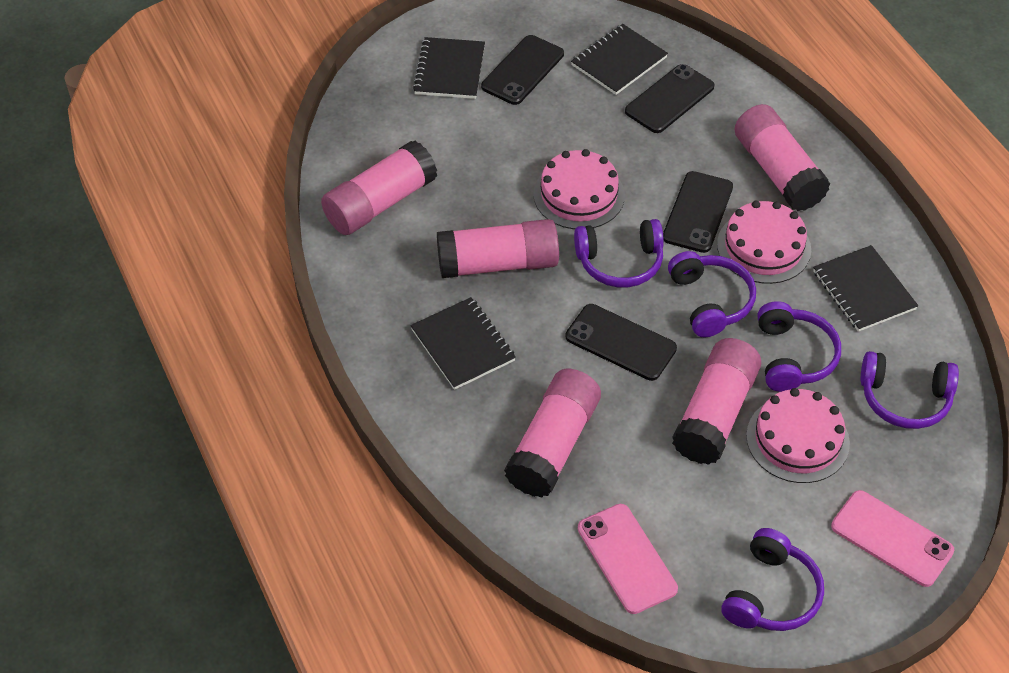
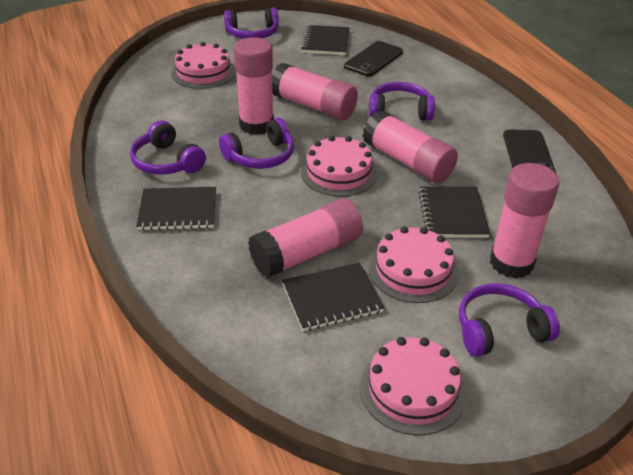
black phone: 4 -> 2
pink cake: 3 -> 4
pink phone: 2 -> 0

